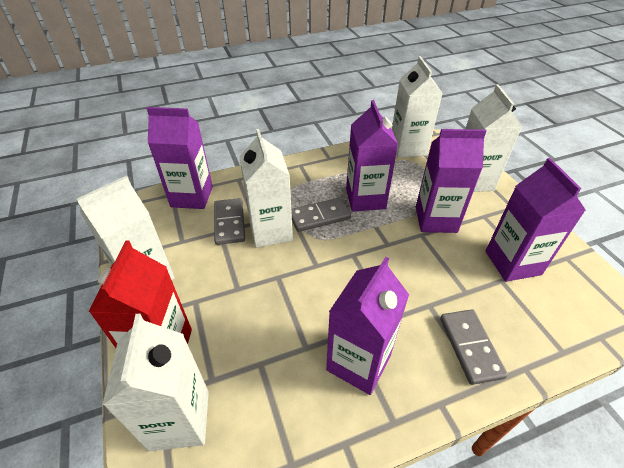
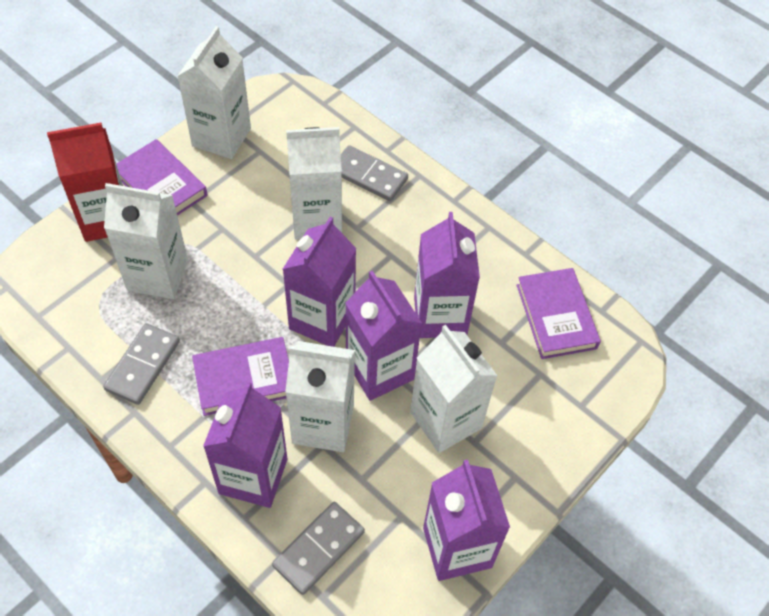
purple book: 0 -> 3

